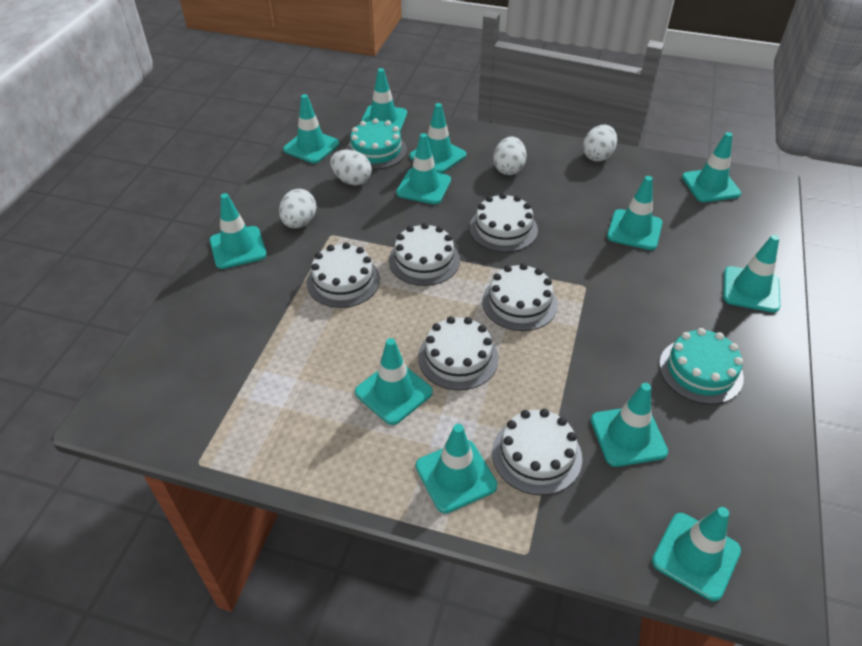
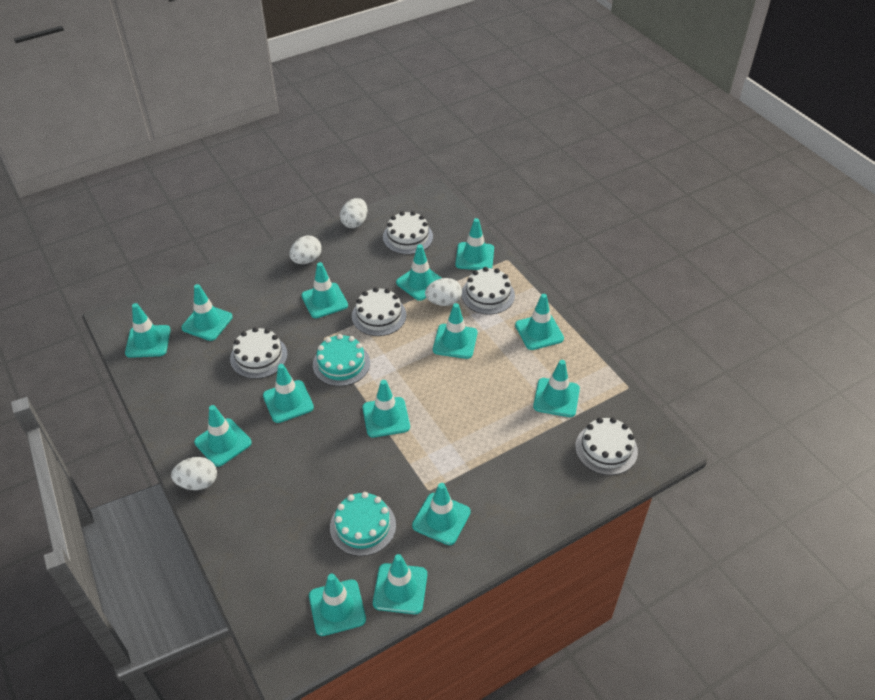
turquoise traffic cone: 12 -> 14
white cake: 6 -> 5

